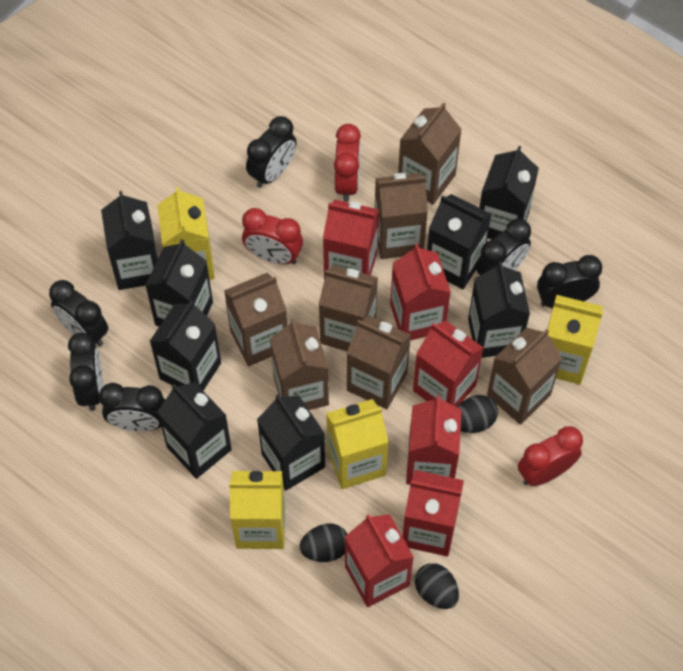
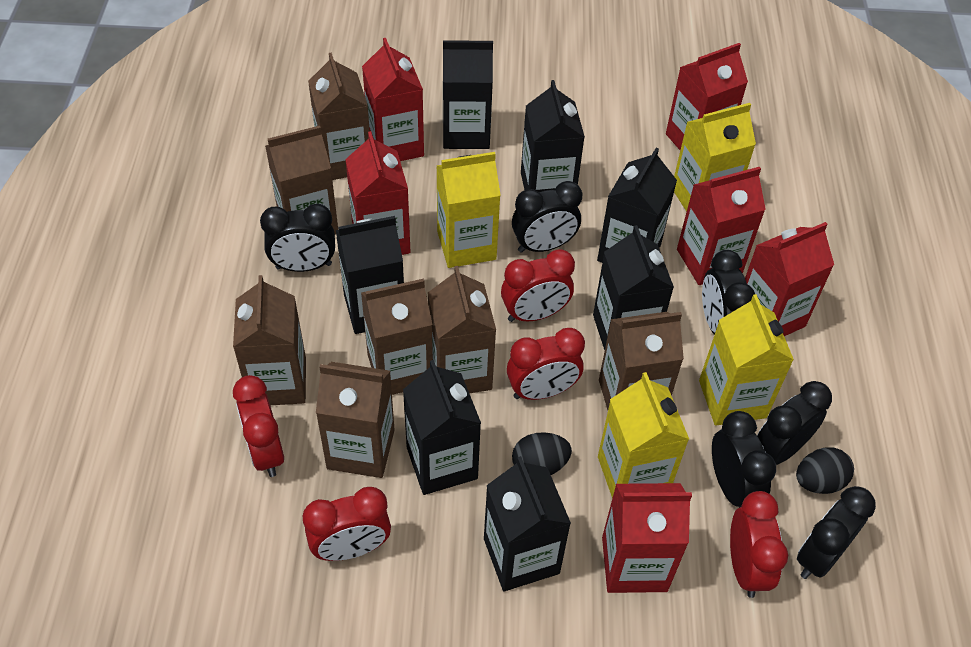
black carton: 8 -> 7
black egg: 3 -> 2
red clock: 3 -> 5

